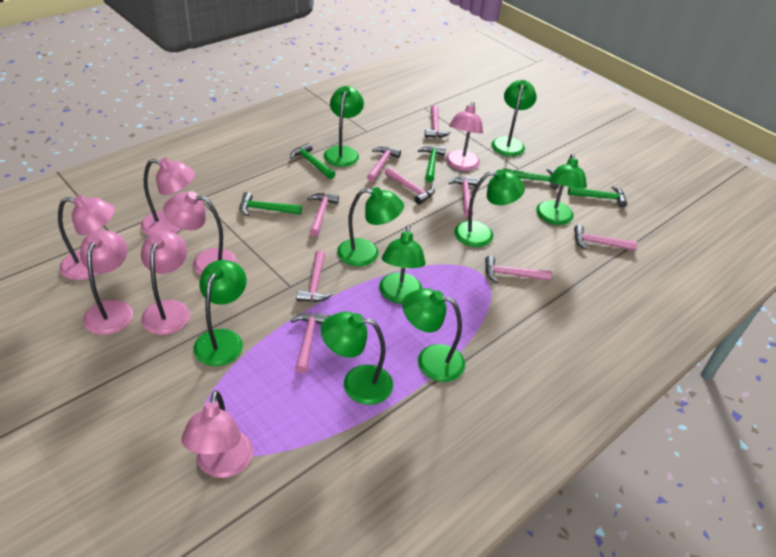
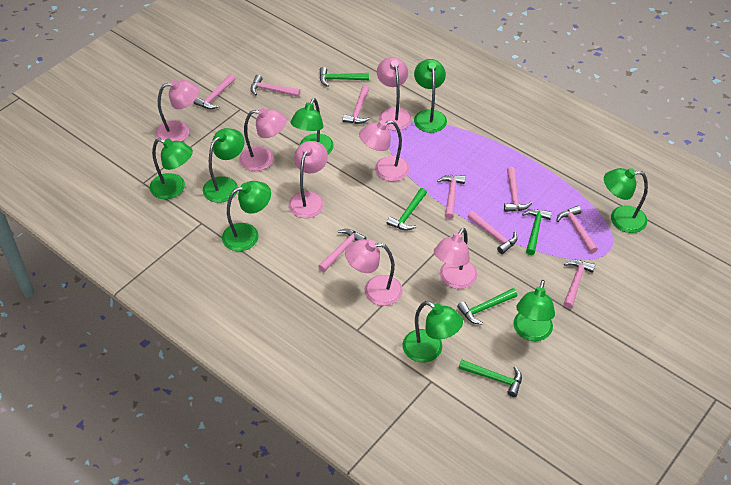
green lamp: 9 -> 8

